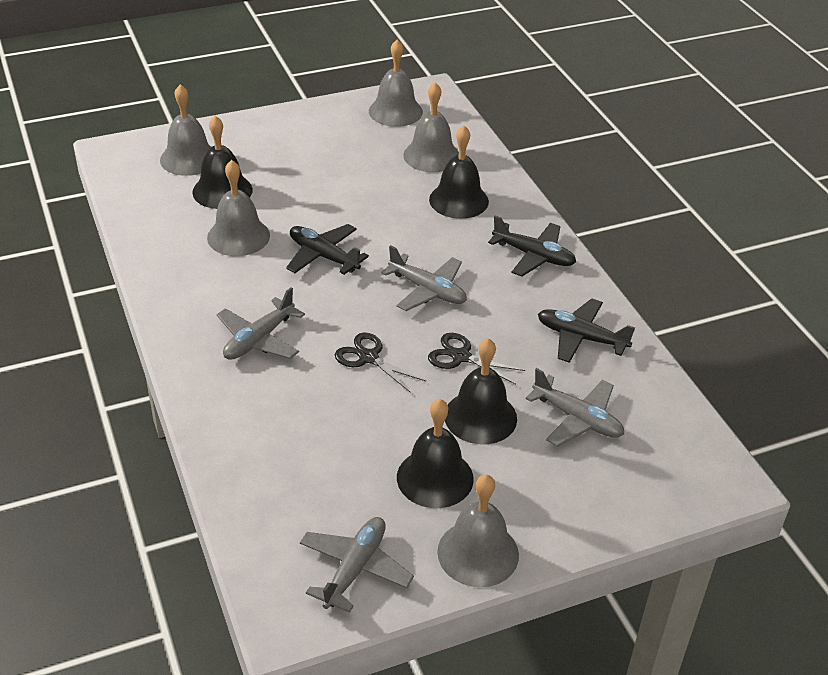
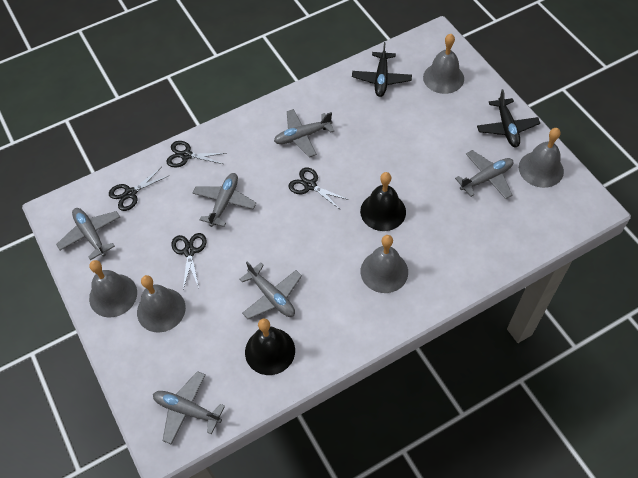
black bell: 4 -> 2
black plane: 3 -> 2
black scissors: 2 -> 4
grey plane: 4 -> 6

